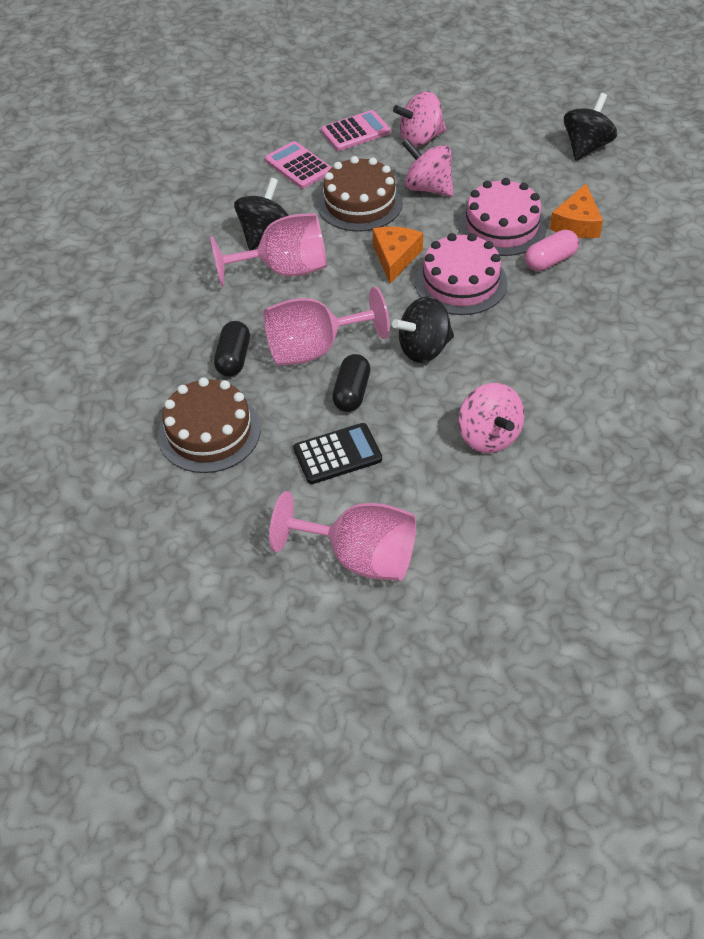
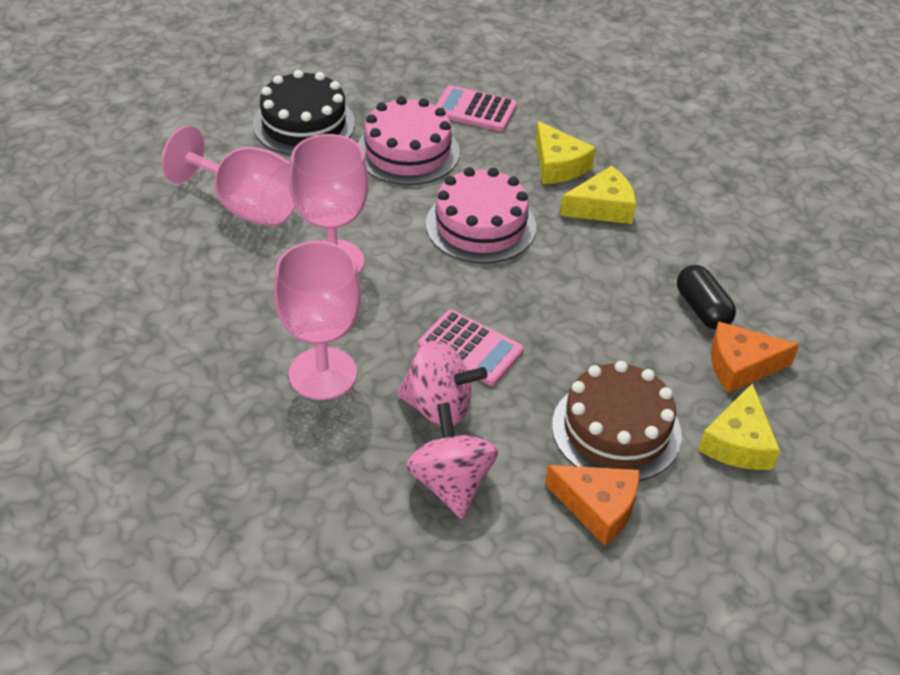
black cake: 0 -> 1
black calculator: 1 -> 0
black capsule: 2 -> 1
black spinning top: 3 -> 0
brown cake: 2 -> 1
pink capsule: 1 -> 0
pink spinning top: 3 -> 2
yellow cheese: 0 -> 3

